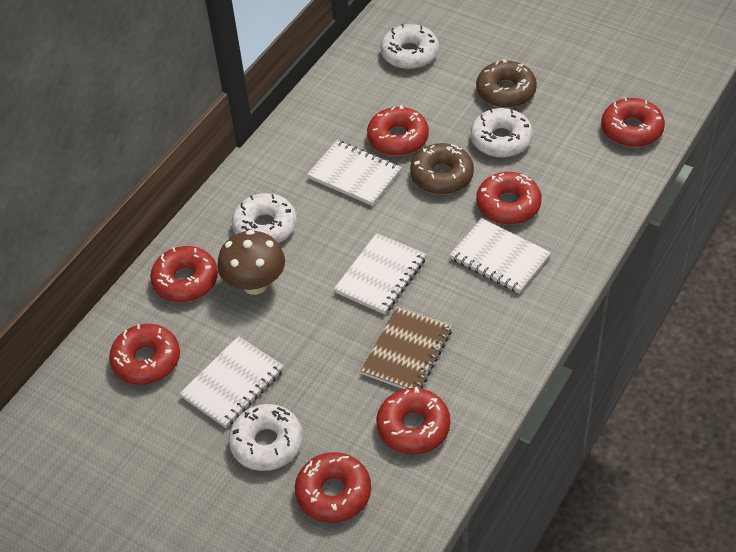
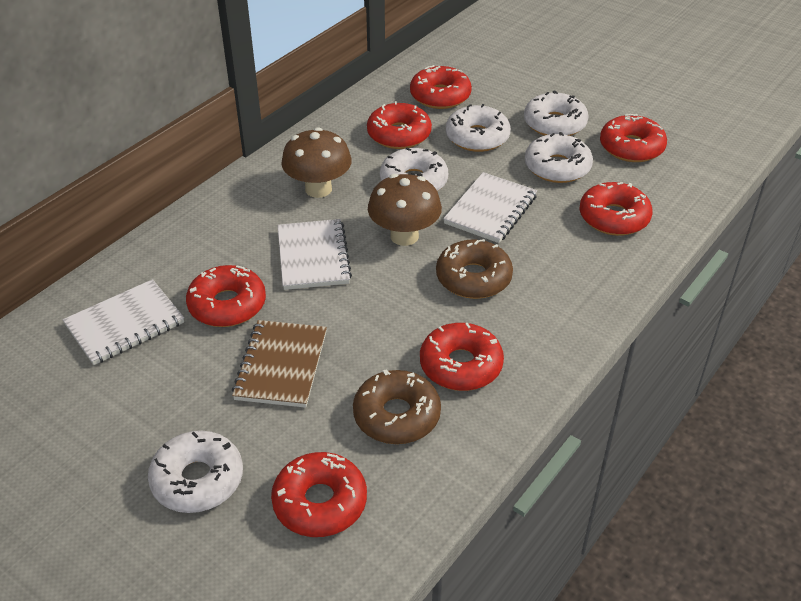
brown mushroom: 1 -> 2
white donut: 4 -> 5
white notebook: 4 -> 3

